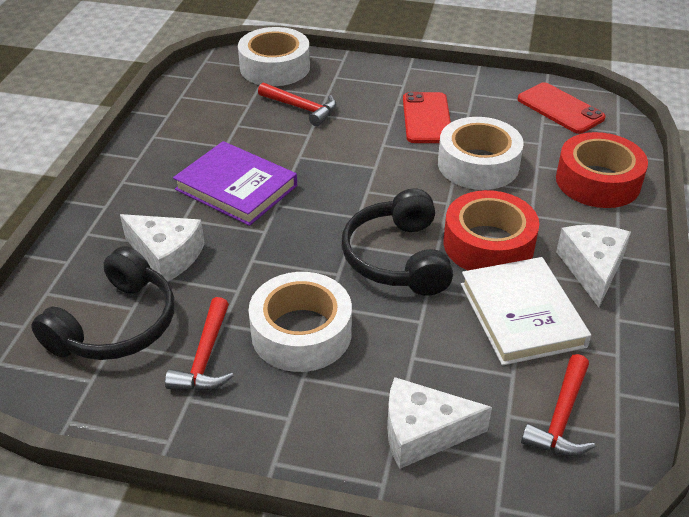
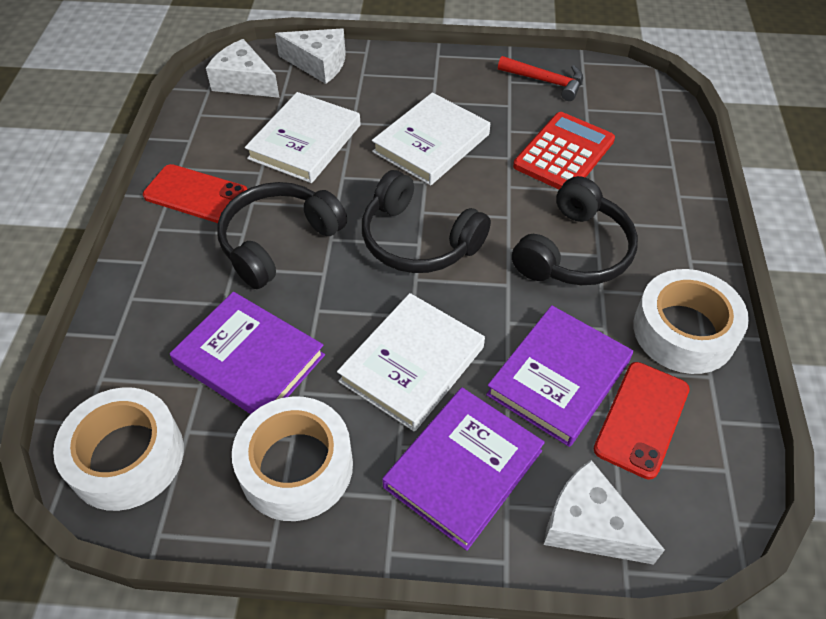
black headphones: 2 -> 3
purple book: 1 -> 3
red calculator: 0 -> 1
red hammer: 3 -> 1
red tape: 2 -> 0
white book: 1 -> 3

